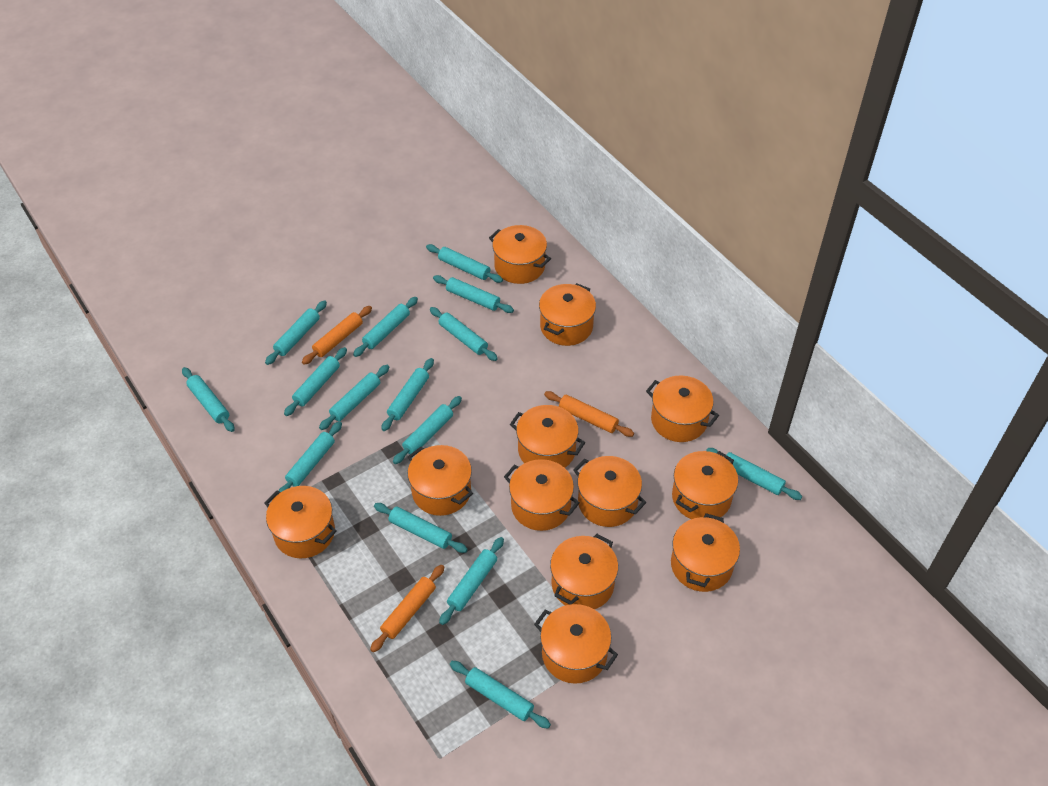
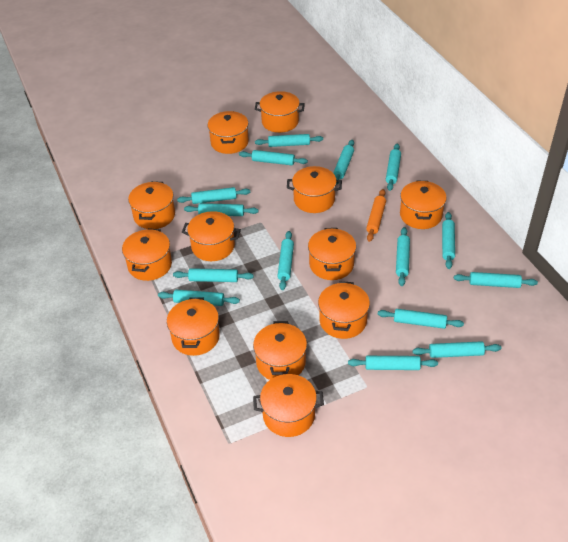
orange rolling pin: 3 -> 1

